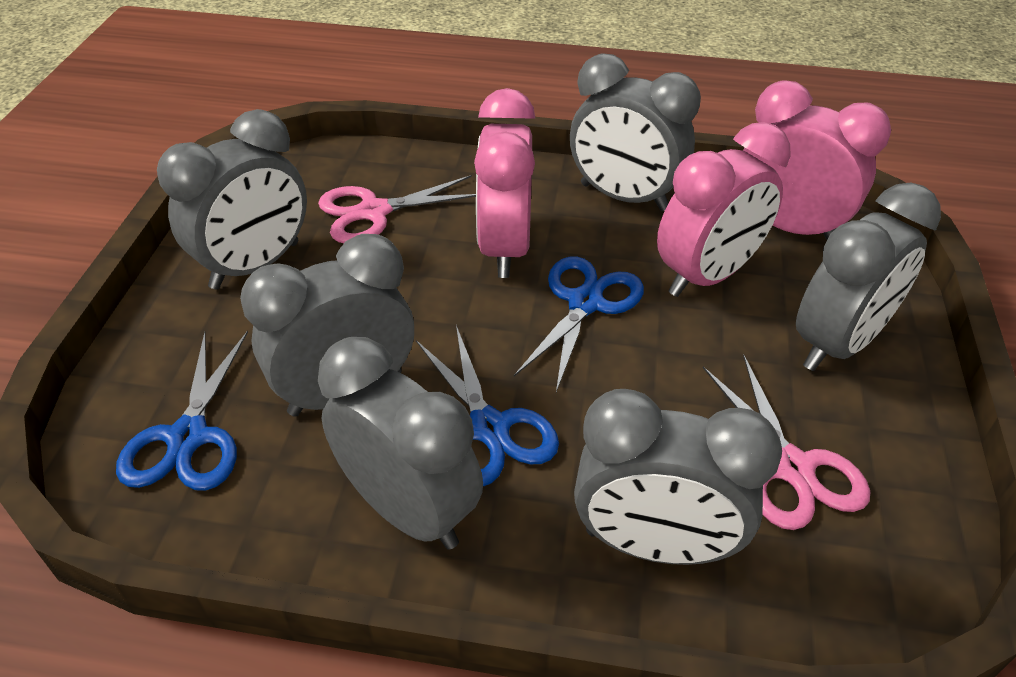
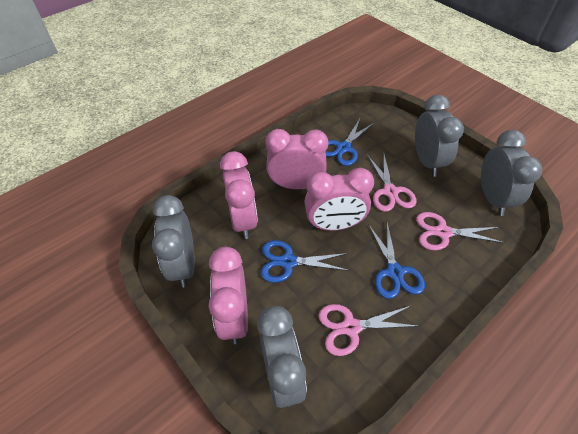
grey clock: 6 -> 4
pink clock: 3 -> 4
pink scissors: 2 -> 3

